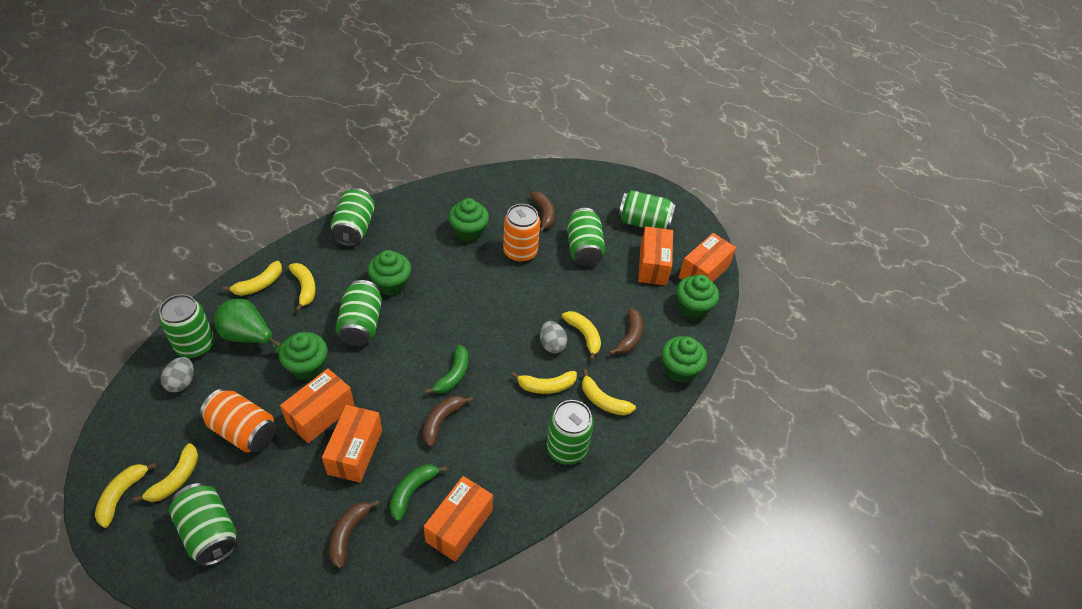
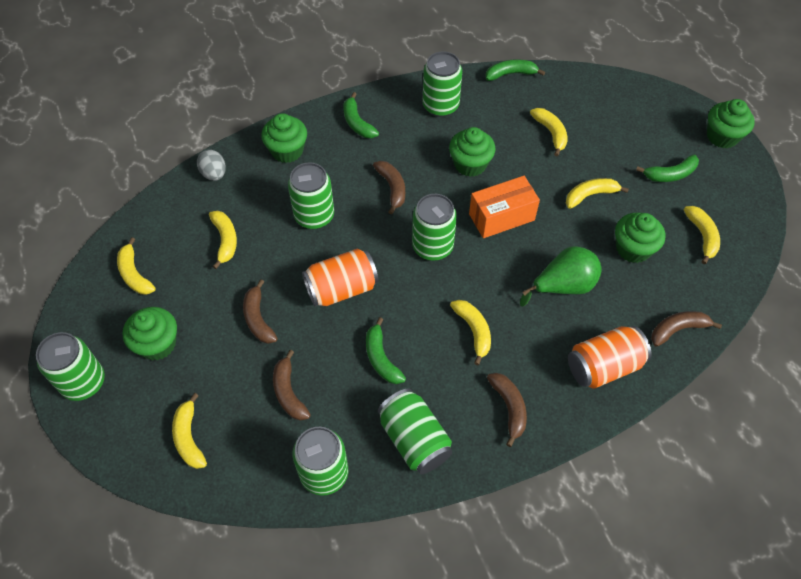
brown banana: 4 -> 5
green banana: 2 -> 4
green can: 7 -> 6
grey egg: 2 -> 1
orange box: 5 -> 1

